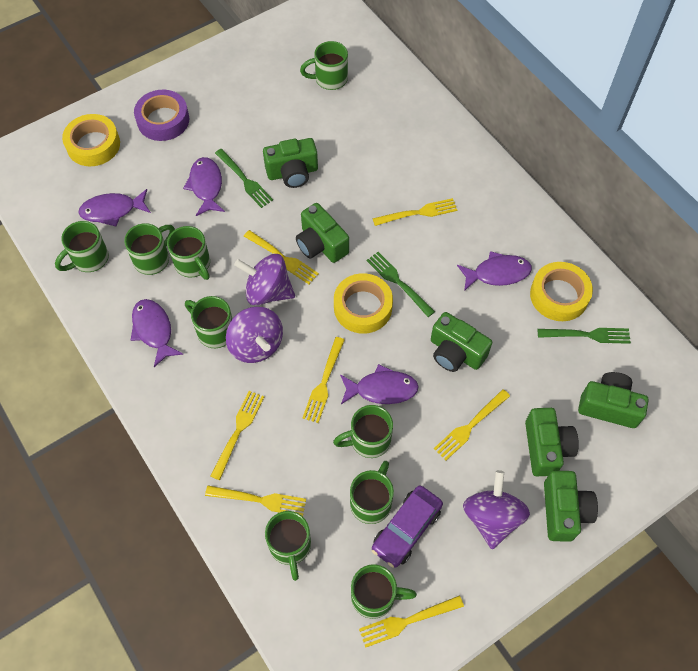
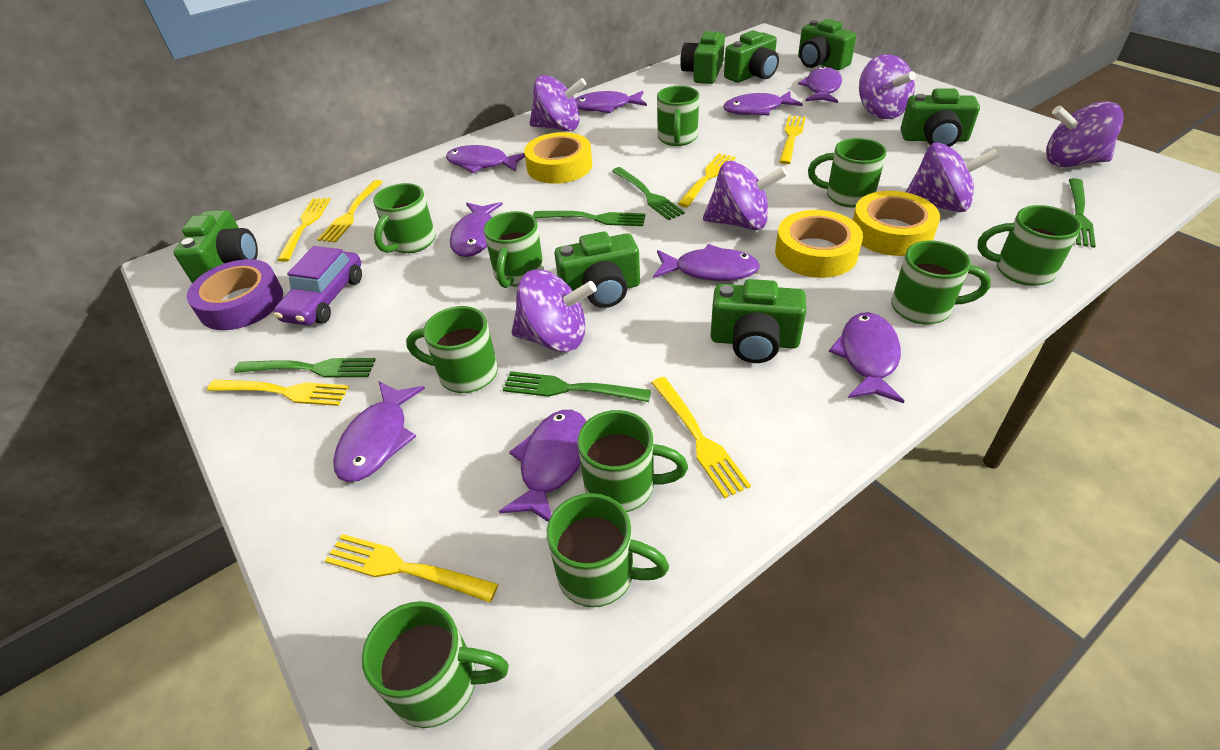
green camera: 6 -> 7
green fork: 3 -> 5
green mug: 9 -> 10
purple fish: 5 -> 9
purple spinning top: 3 -> 6

